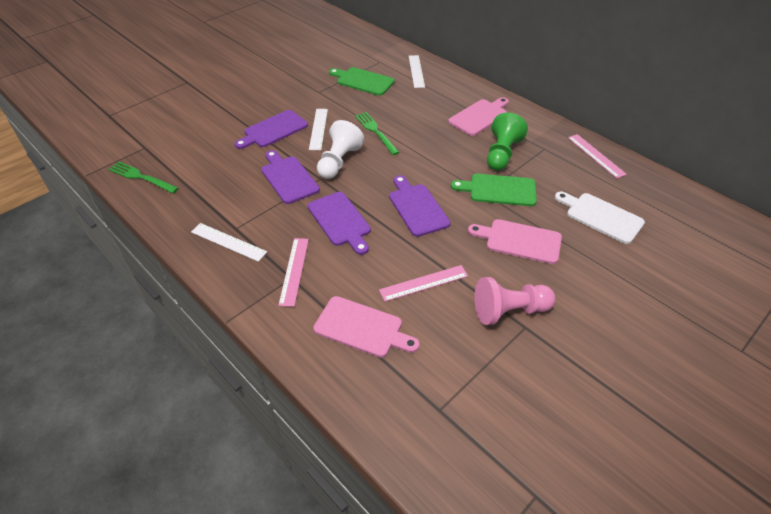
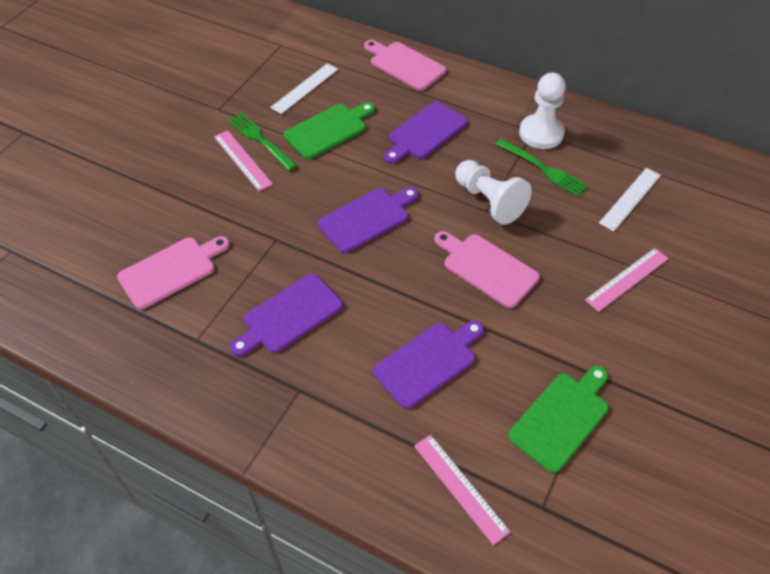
green pawn: 1 -> 0
pink pawn: 1 -> 0
white cutting board: 1 -> 0
white pawn: 1 -> 2
white ruler: 3 -> 2

